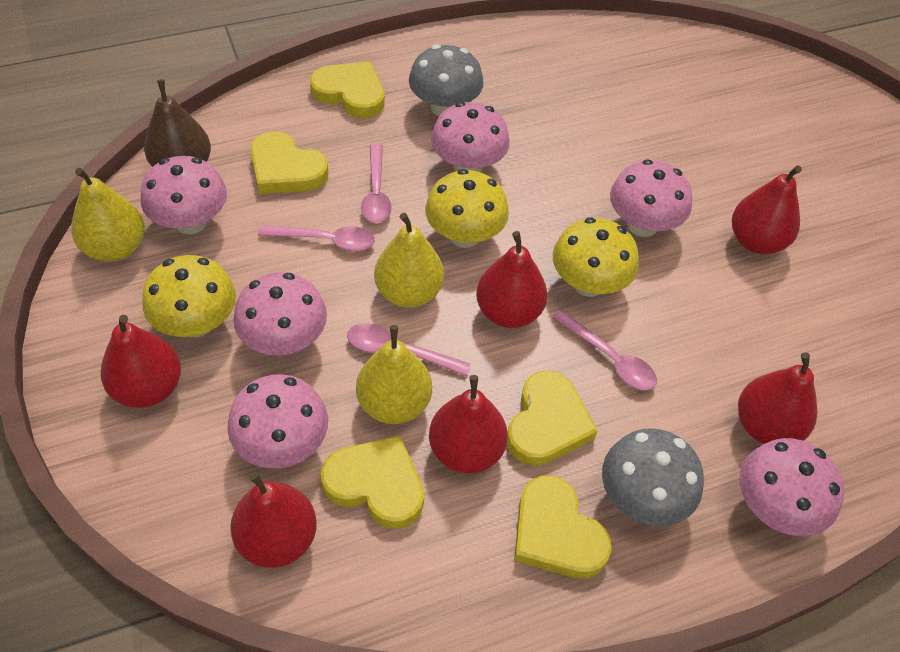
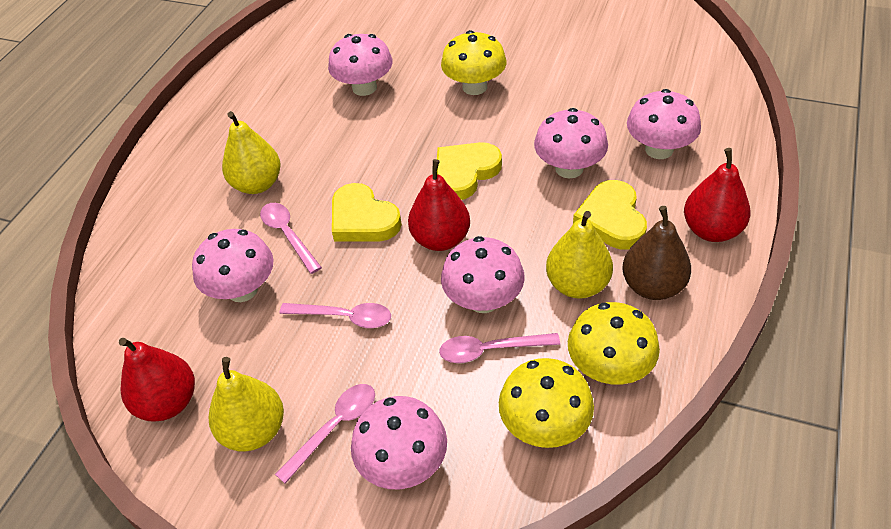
grey mushroom: 2 -> 0
red pear: 6 -> 3
yellow heart: 5 -> 3

